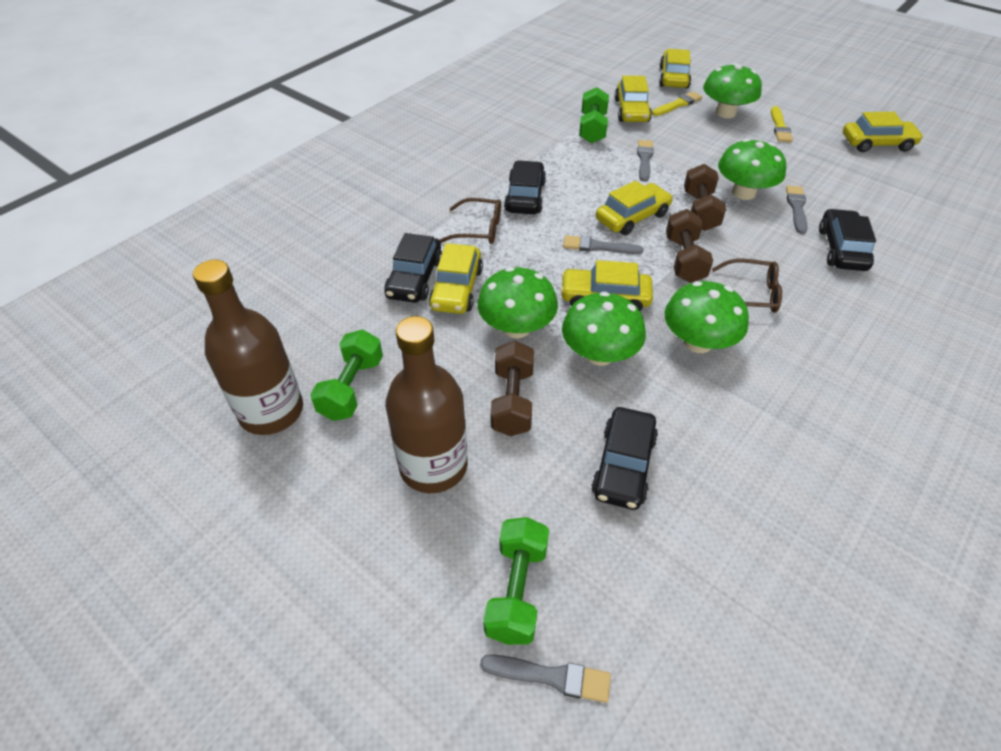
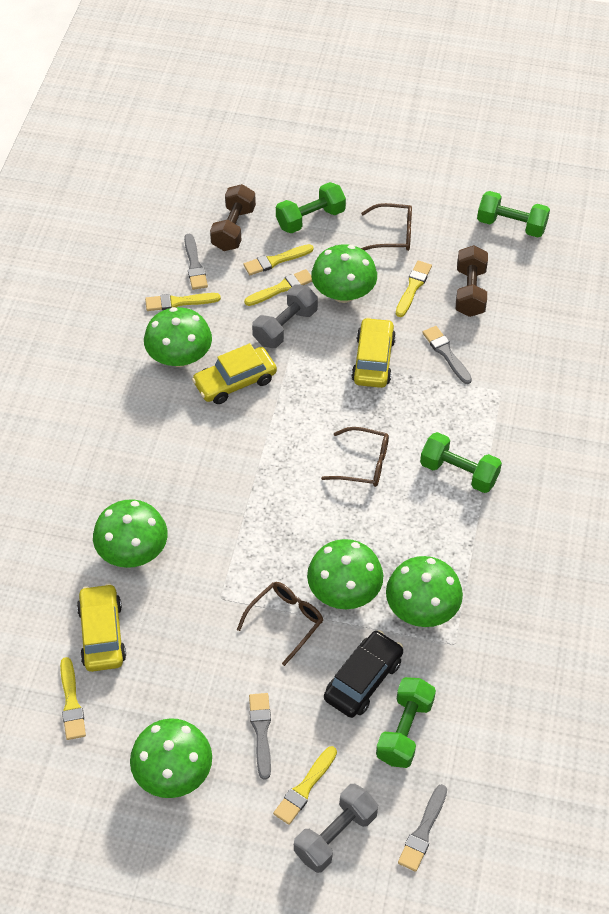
black car: 4 -> 1
brown bottle: 2 -> 0
brown dumbbell: 3 -> 2
brown glasses: 2 -> 3
green dumbbell: 3 -> 4
green mushroom: 5 -> 6
grey dumbbell: 0 -> 2
yellow brush: 2 -> 6
yellow car: 6 -> 3

